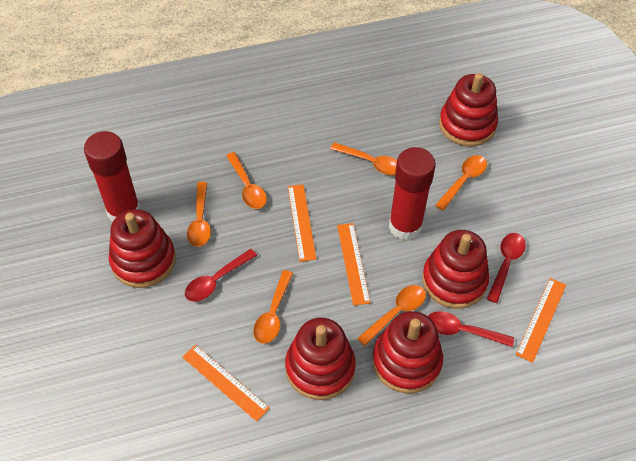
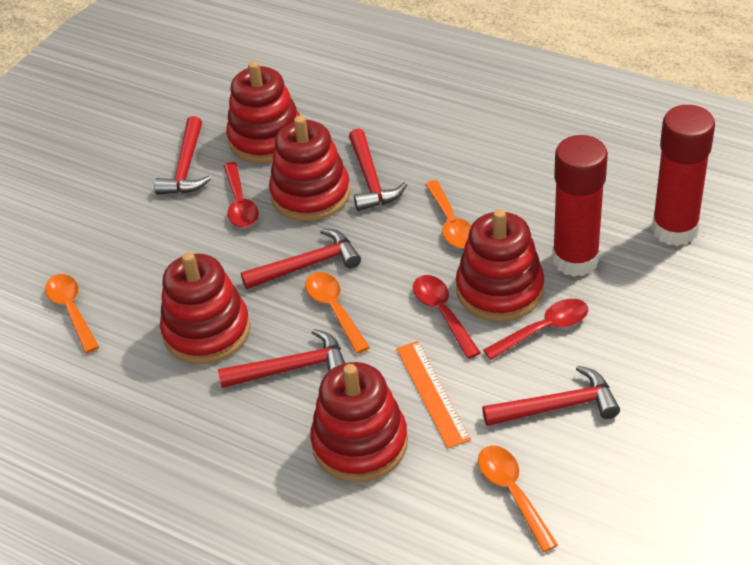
orange ruler: 4 -> 1
orange spoon: 6 -> 4
red hammer: 0 -> 5

